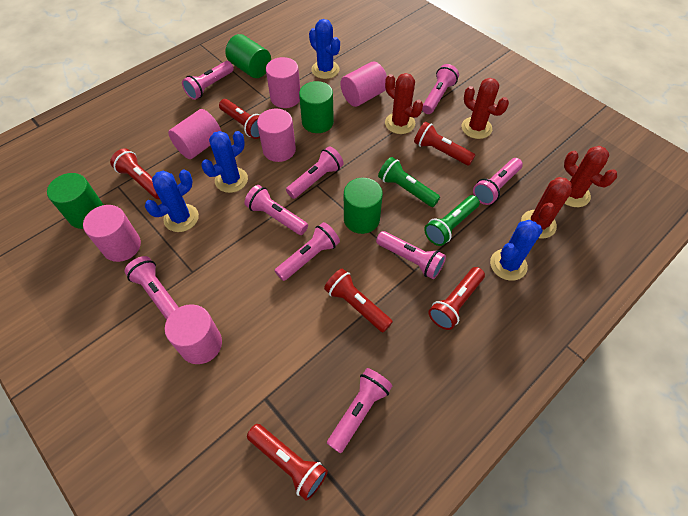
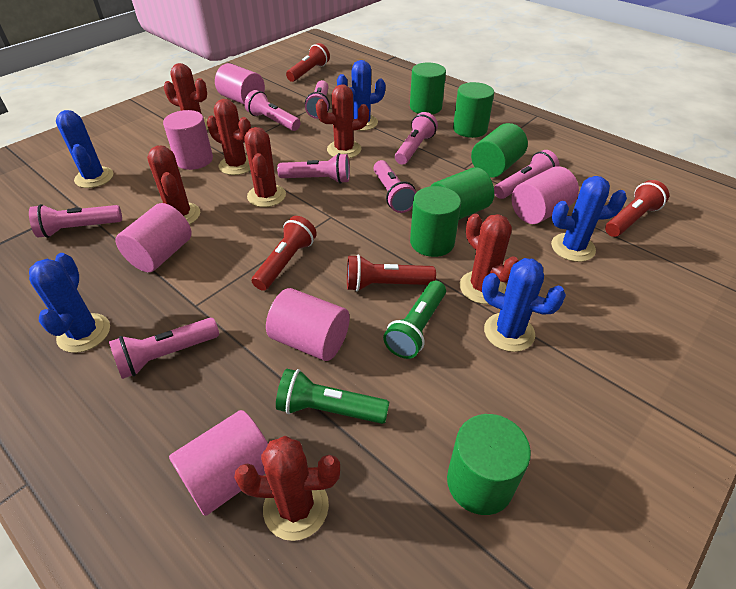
blue cactus: 4 -> 5
green cylinder: 4 -> 6
pink flashlight: 9 -> 8
red cactus: 4 -> 7
red flashlight: 6 -> 4

